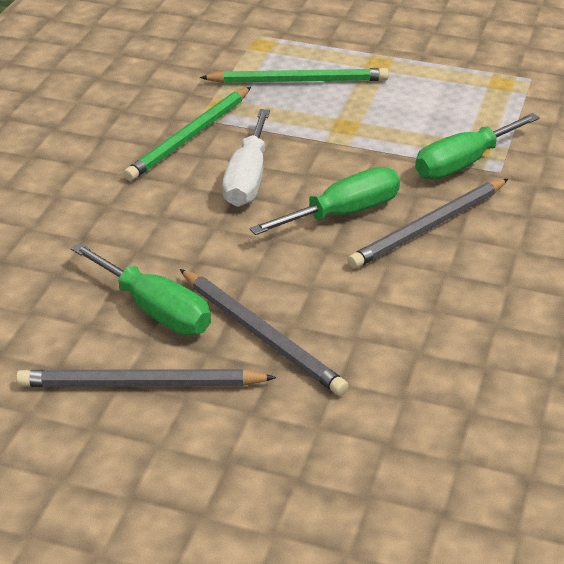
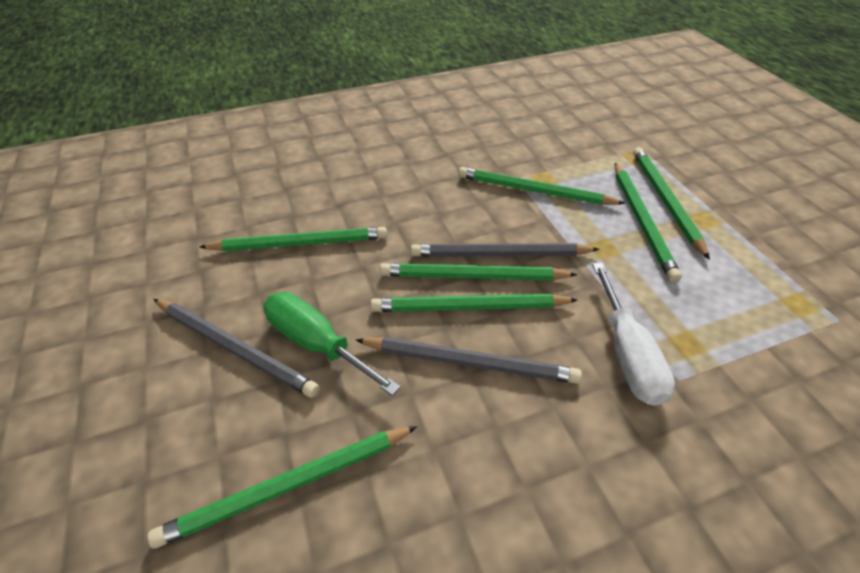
green pencil: 2 -> 7
green screwdriver: 3 -> 1

